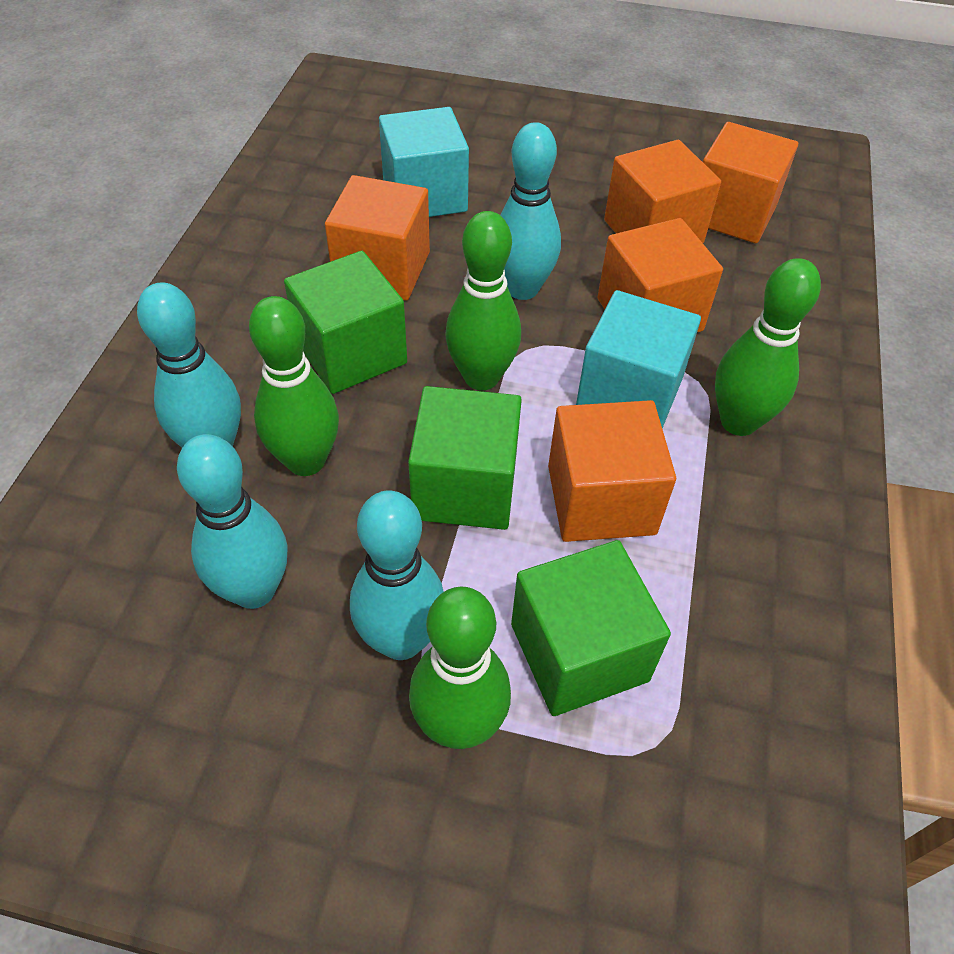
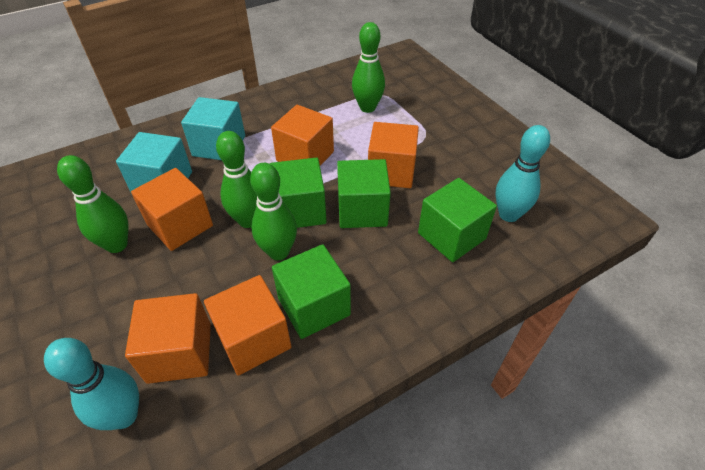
green cube: 3 -> 4
turquoise bowling pin: 4 -> 2

